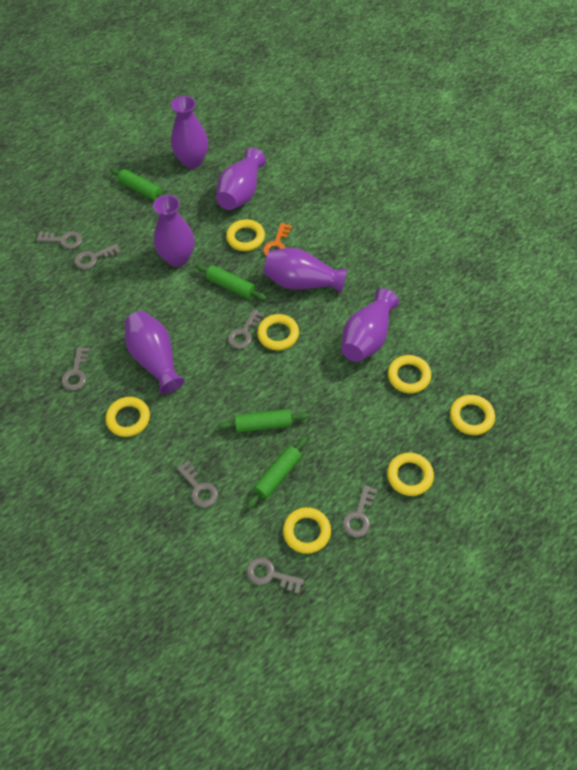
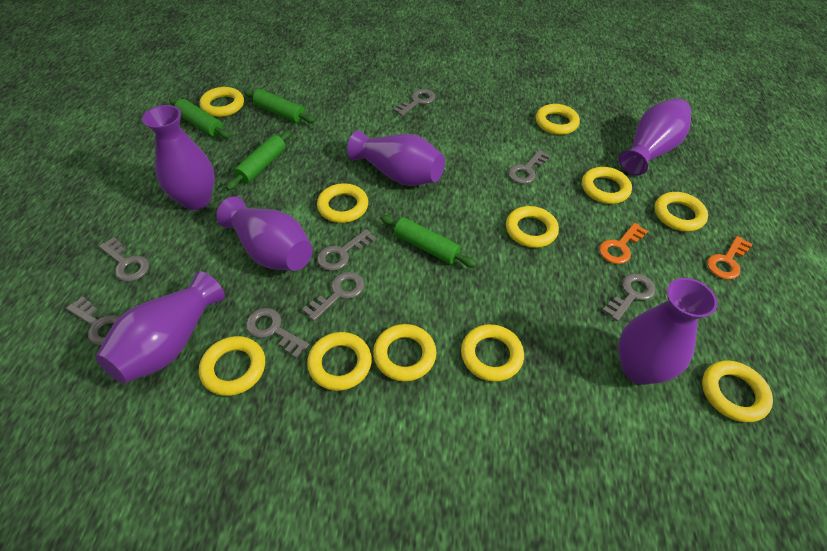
grey key: 7 -> 8
orange key: 1 -> 2
yellow ring: 7 -> 11

